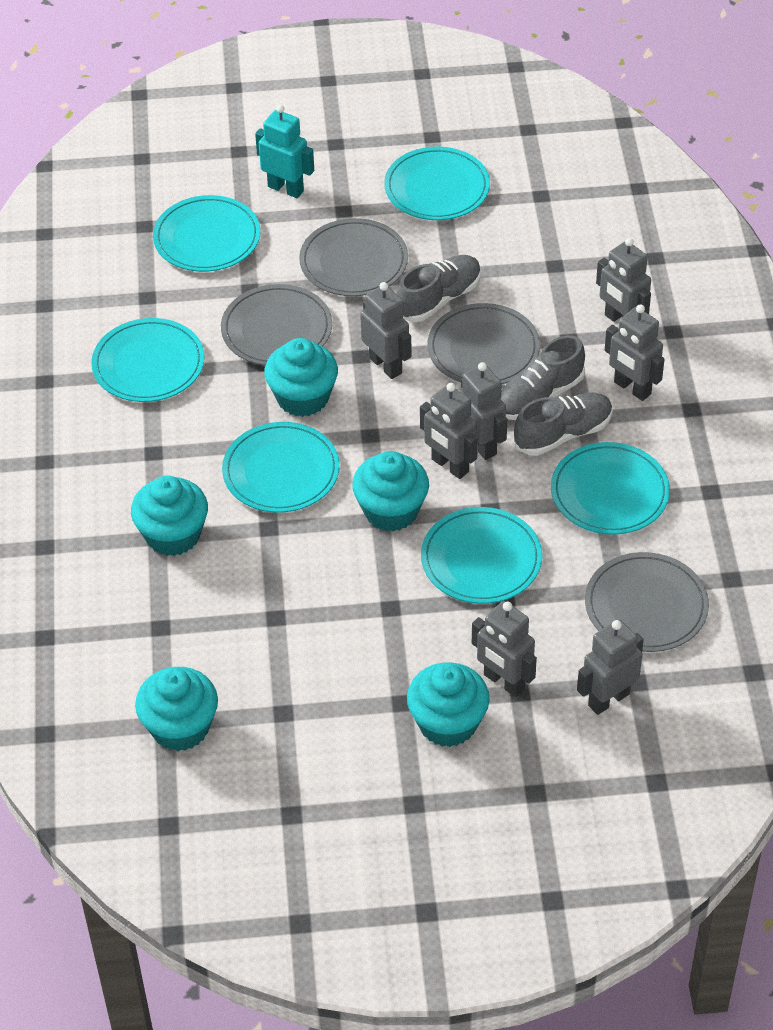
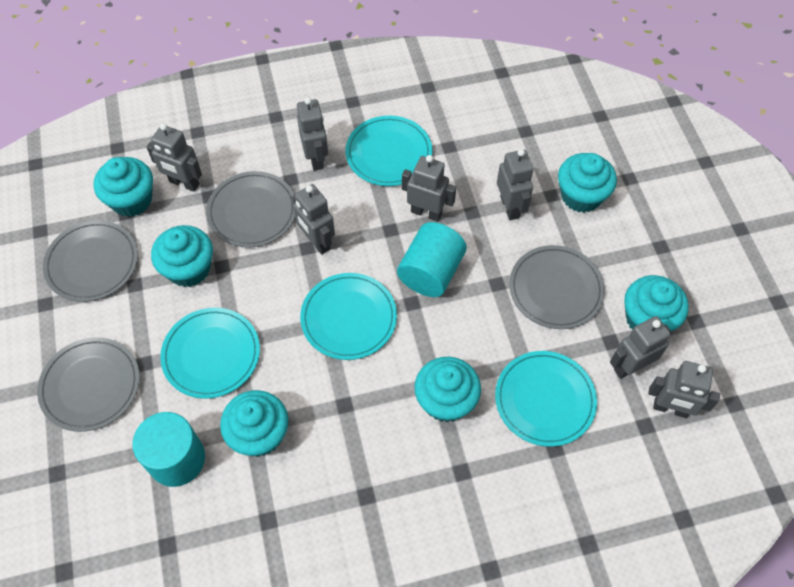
grey shoe: 3 -> 0
turquoise cupcake: 5 -> 6
turquoise cylinder: 0 -> 2
turquoise plate: 6 -> 4
turquoise robot: 1 -> 0

